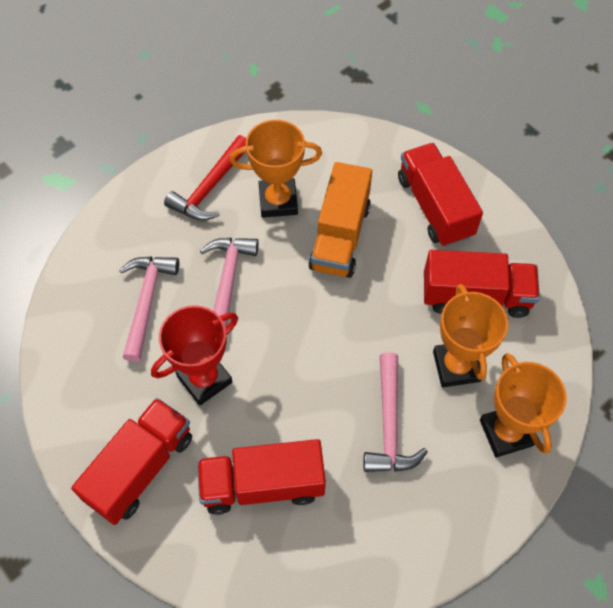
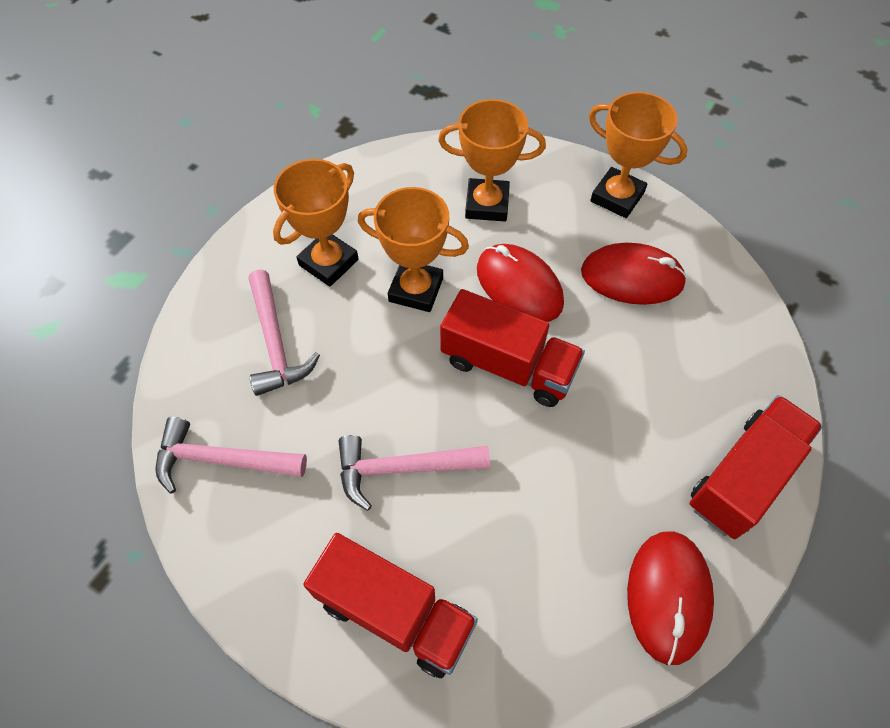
orange trophy: 3 -> 4
orange truck: 1 -> 0
red hammer: 1 -> 0
red mouse: 0 -> 3
red trophy: 1 -> 0
red truck: 4 -> 3

